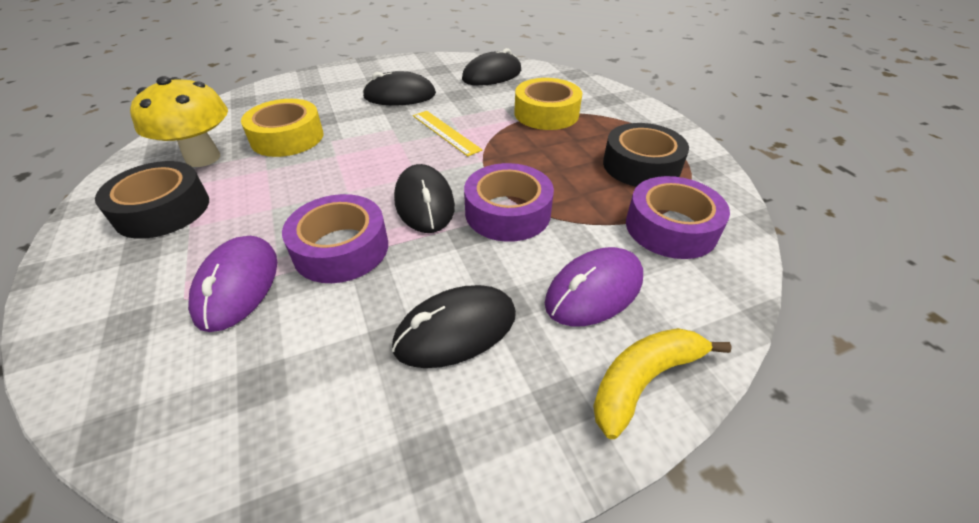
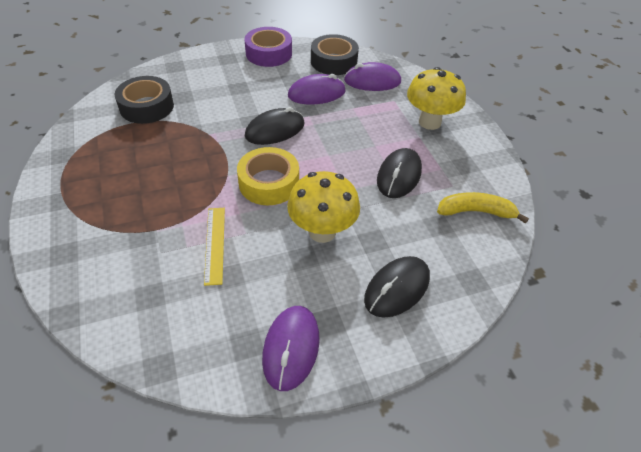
black mouse: 4 -> 3
purple mouse: 2 -> 3
purple tape: 3 -> 1
yellow mushroom: 1 -> 2
yellow tape: 2 -> 1

